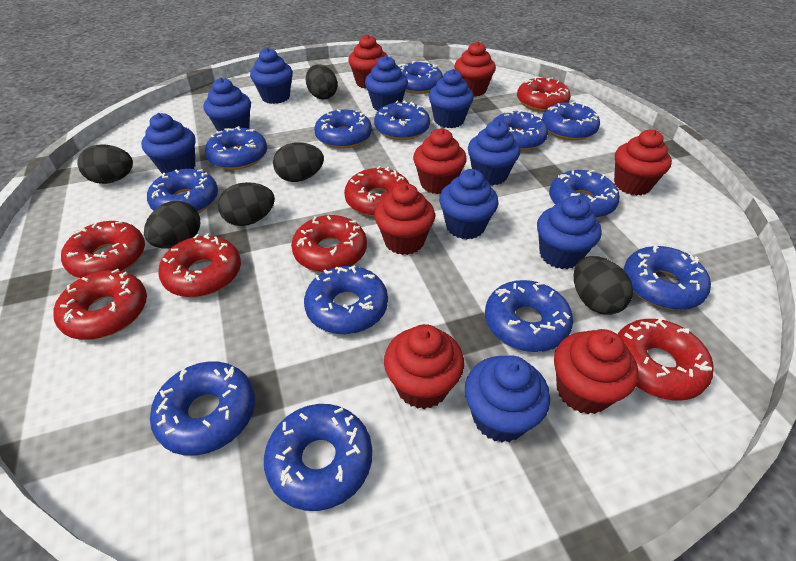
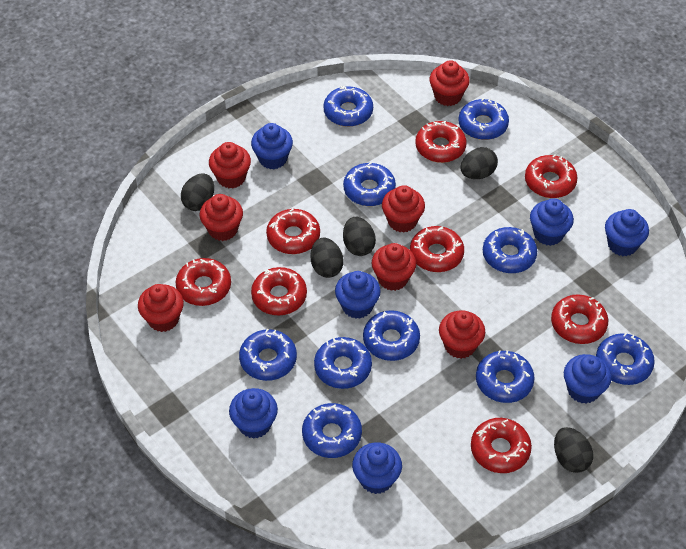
black egg: 6 -> 5
blue cupcake: 9 -> 7
blue donut: 13 -> 10
red donut: 7 -> 8

